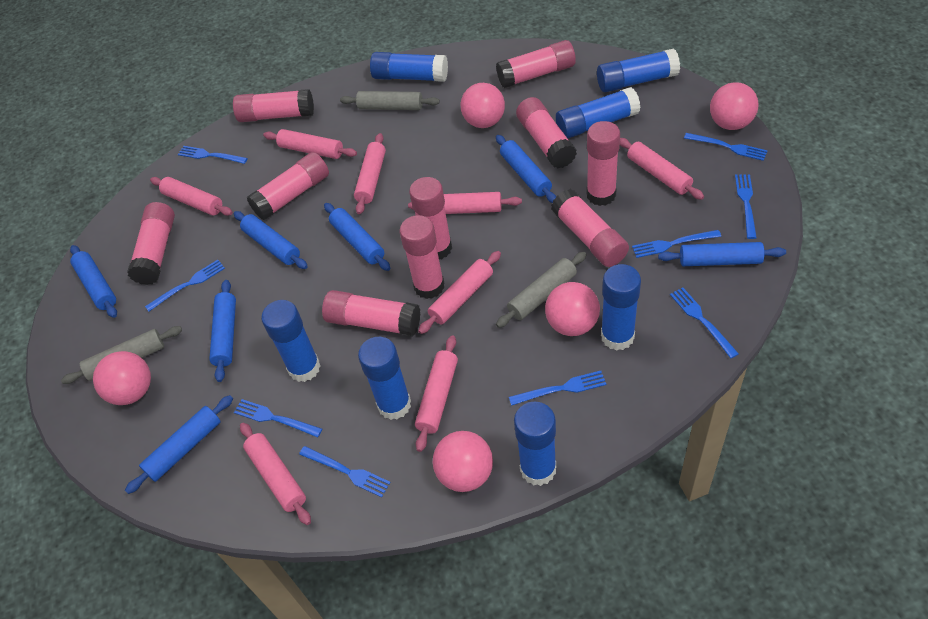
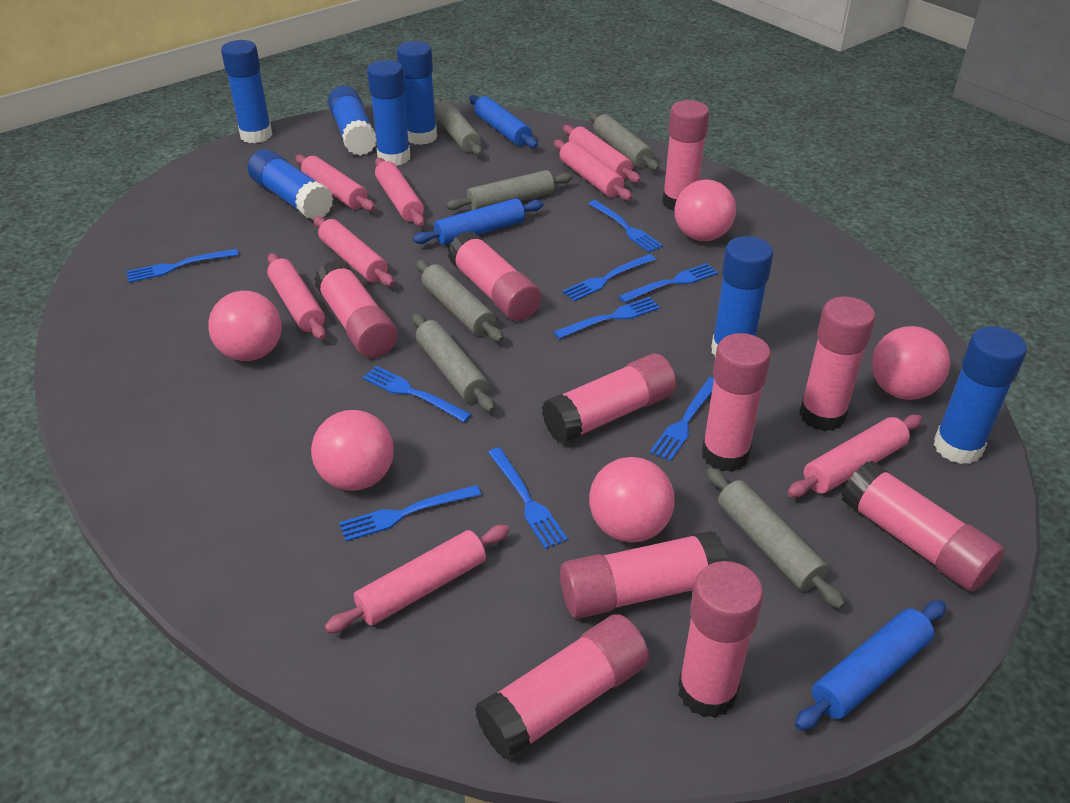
blue rolling pin: 7 -> 3
grey rolling pin: 3 -> 6

